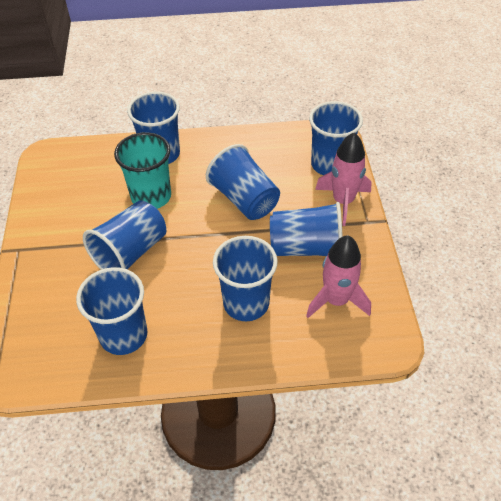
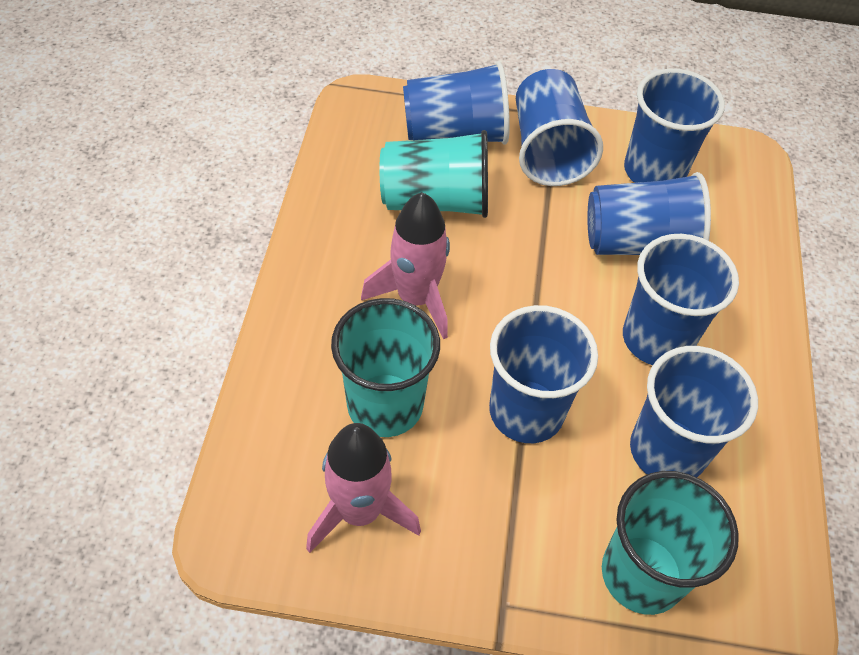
turquoise cup: 1 -> 3

